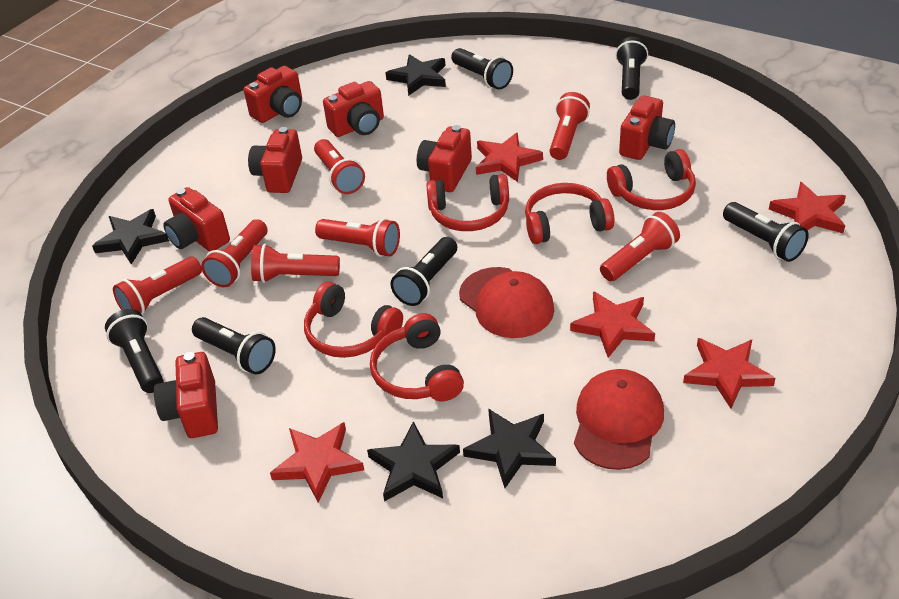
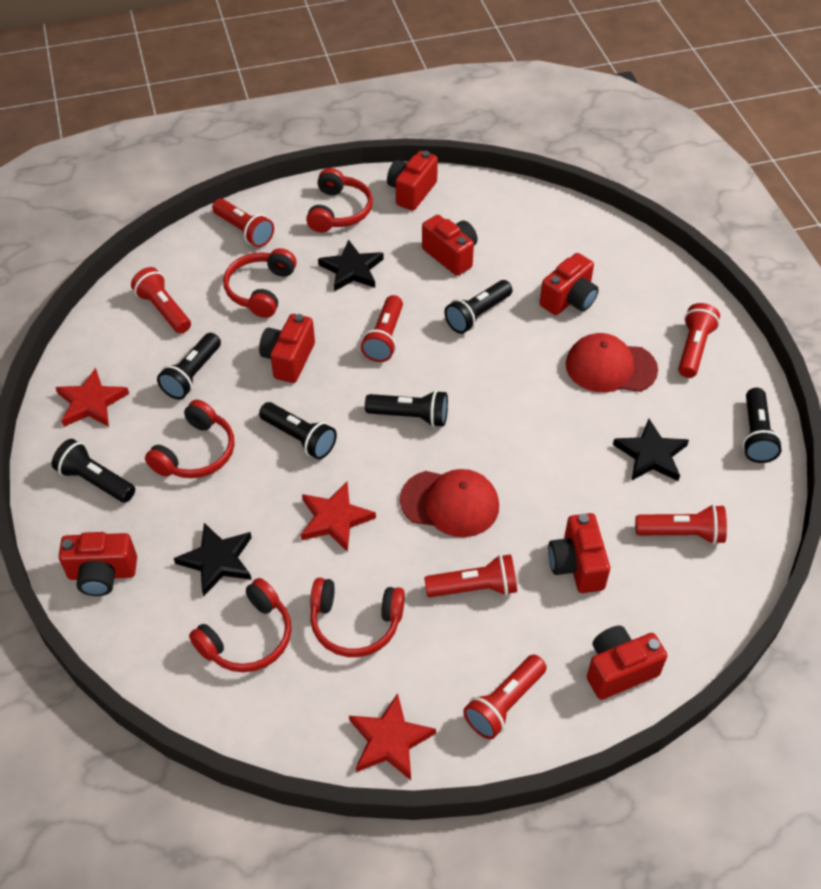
black star: 4 -> 3
red star: 5 -> 3

